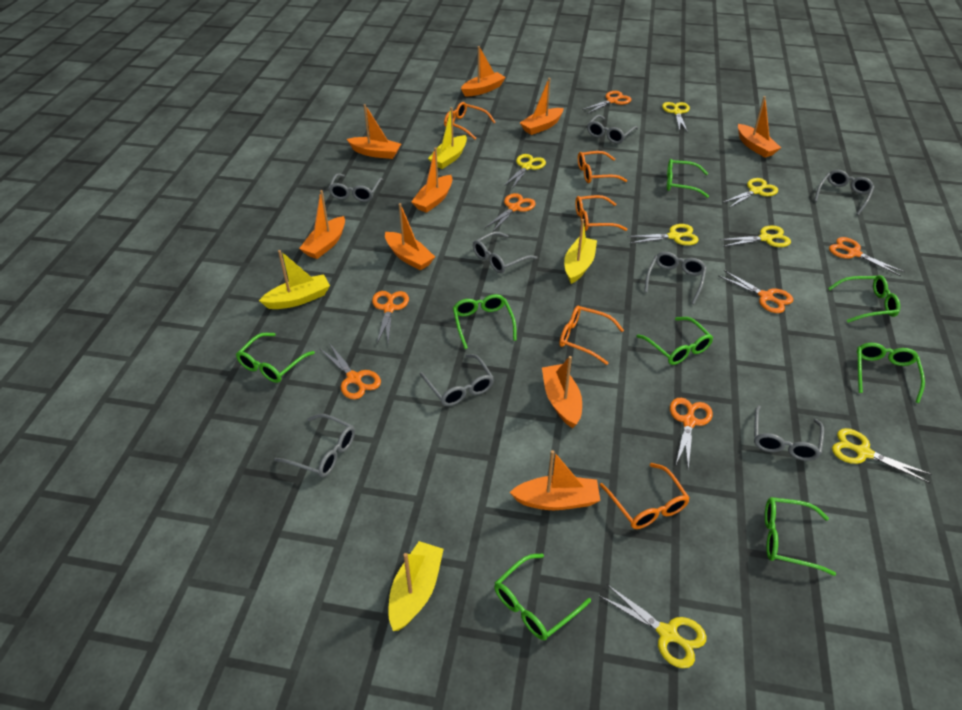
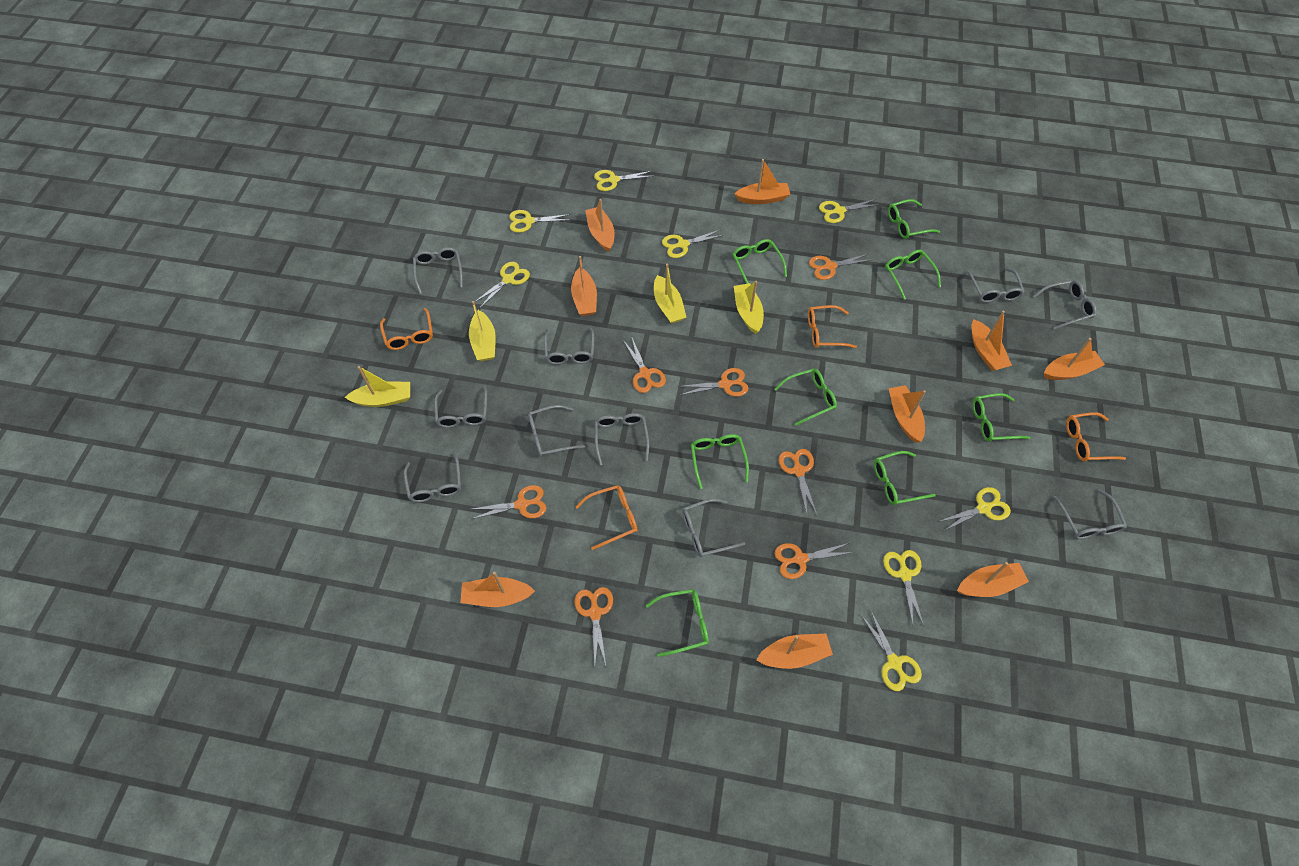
grey glasses: 8 -> 10
orange glasses: 5 -> 4
yellow scissors: 7 -> 8

